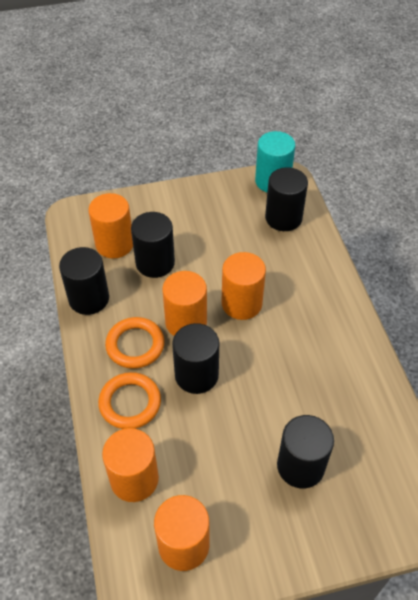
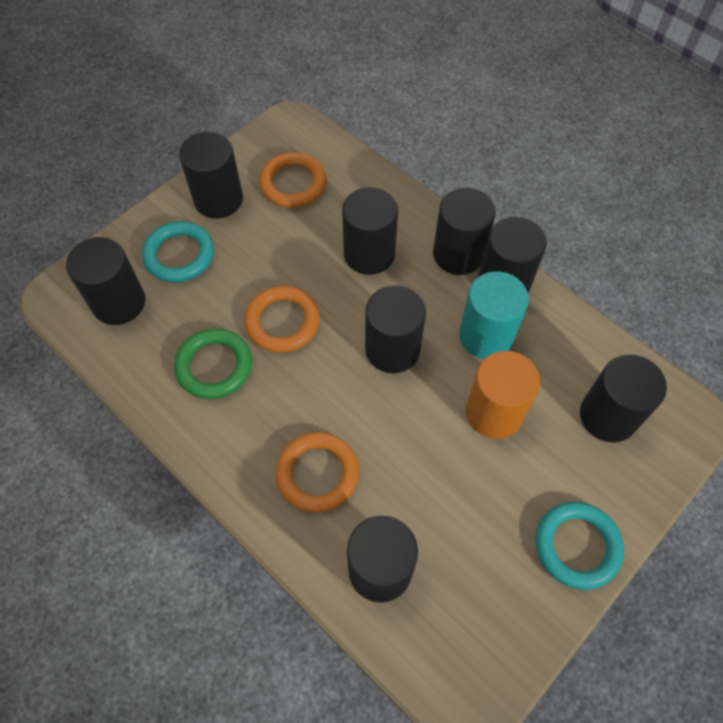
black cylinder: 5 -> 8
green ring: 0 -> 1
orange cylinder: 5 -> 1
orange ring: 2 -> 3
turquoise ring: 0 -> 2

